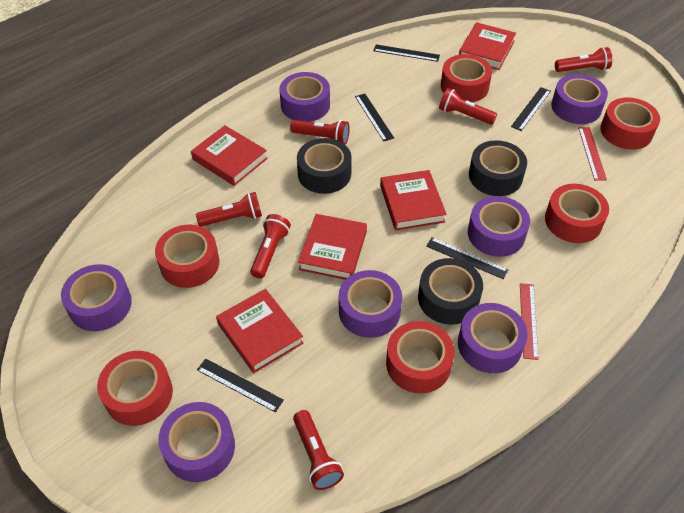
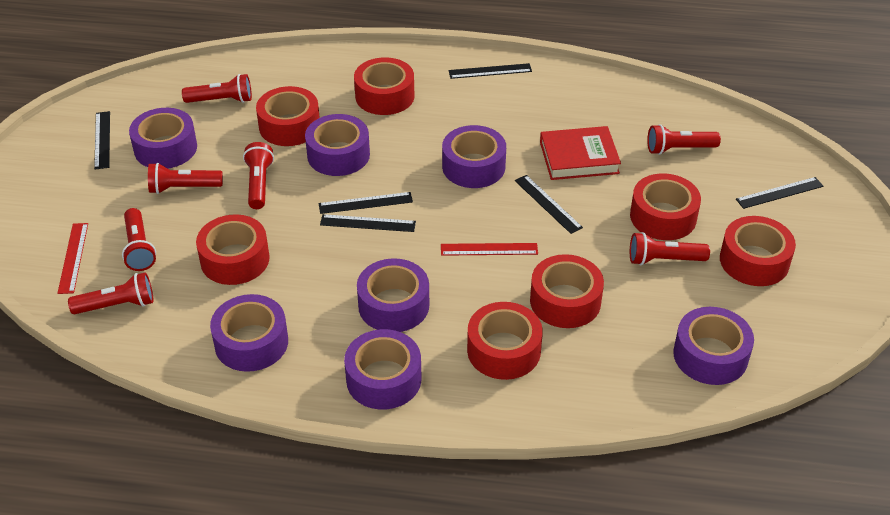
black ruler: 5 -> 6
black tape: 3 -> 0
red book: 5 -> 1
red flashlight: 6 -> 7
red tape: 6 -> 7

